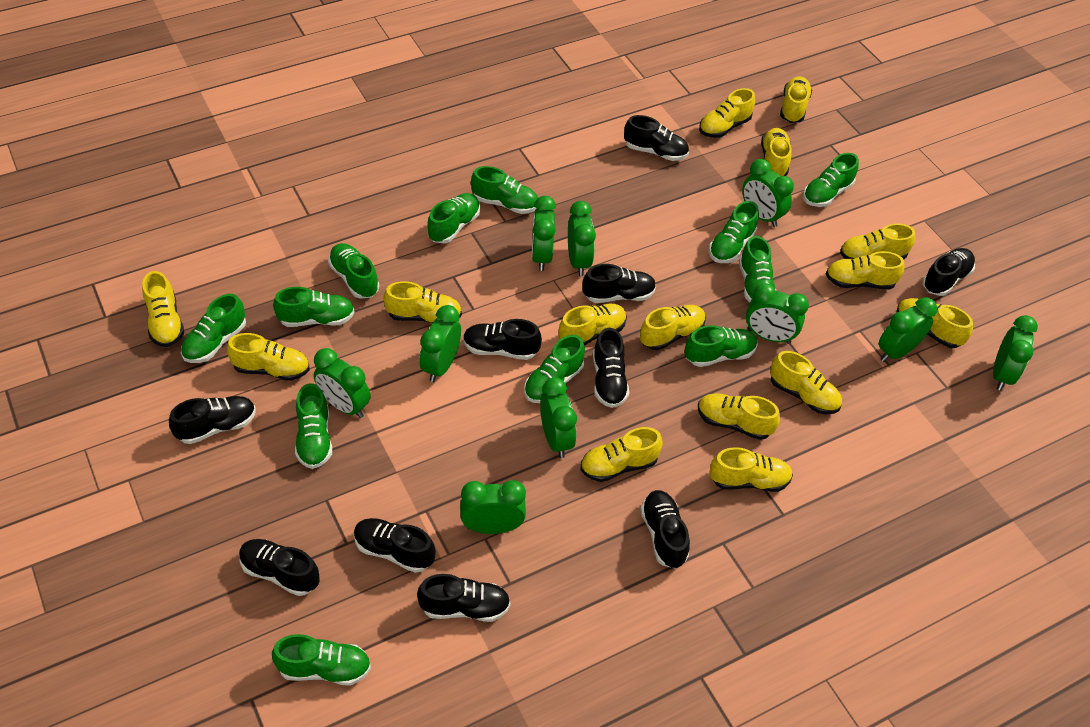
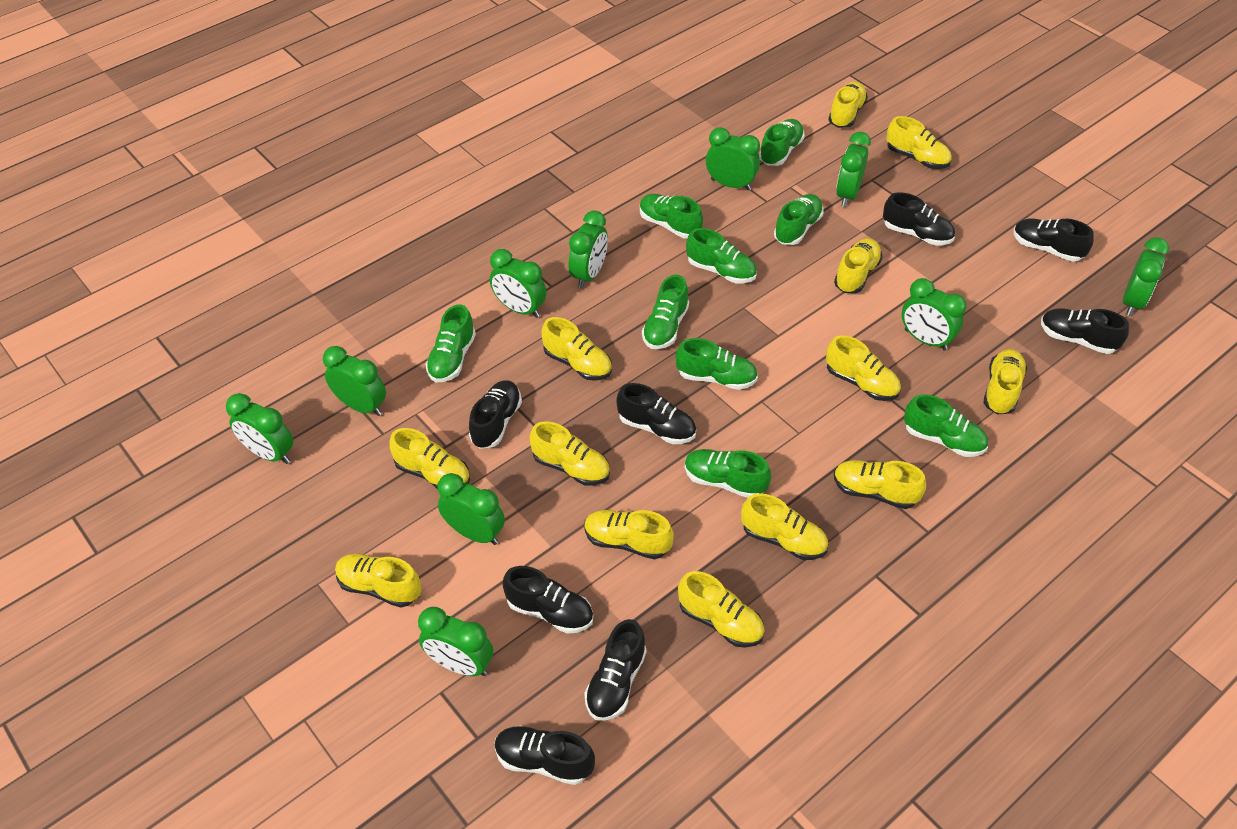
black shoe: 10 -> 8
green shoe: 12 -> 9
yellow shoe: 15 -> 13

